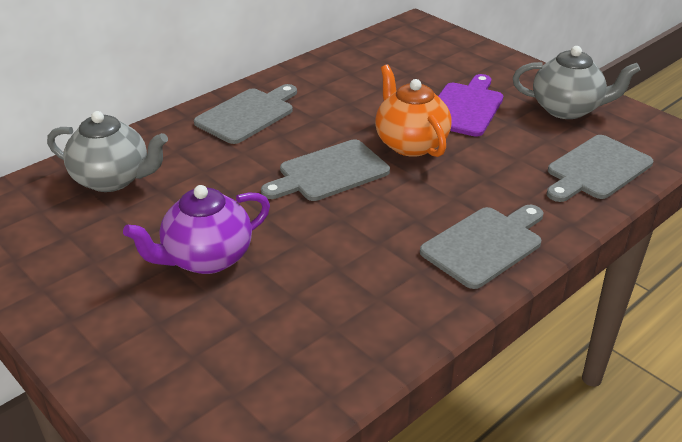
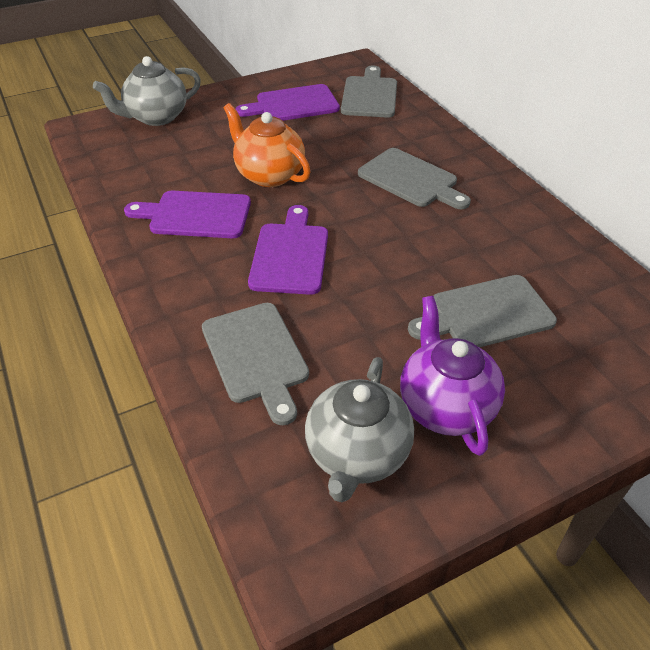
purple cutting board: 1 -> 3

